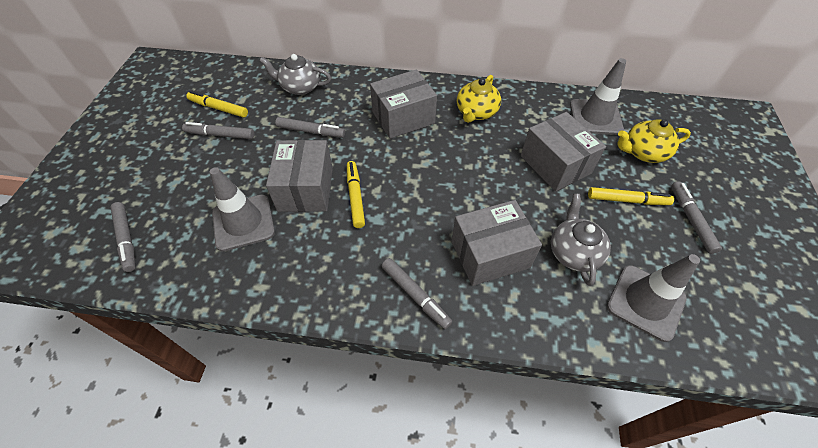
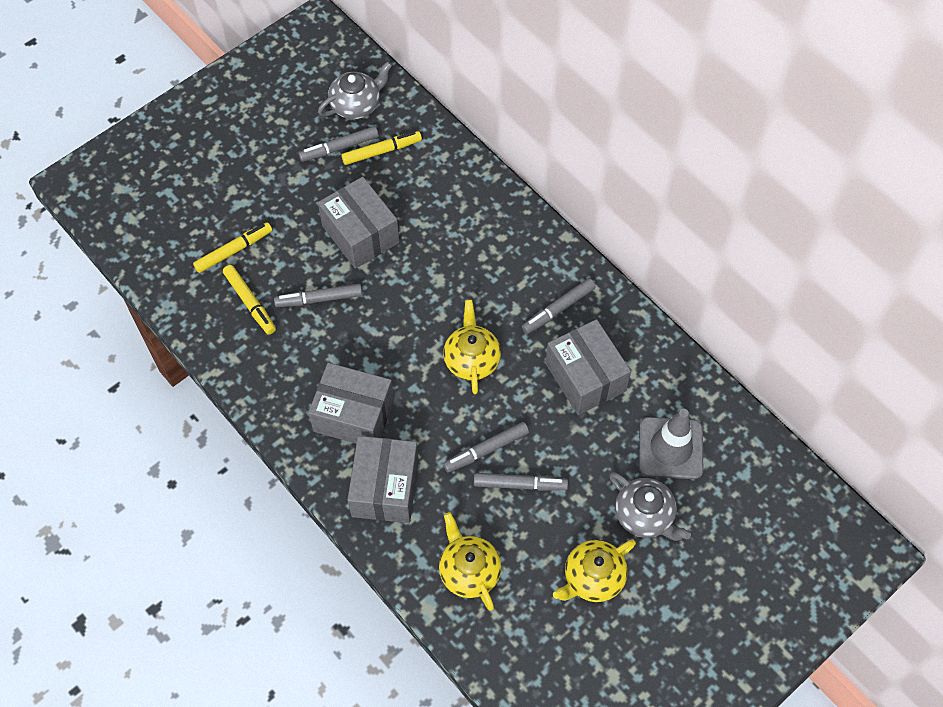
grey traffic cone: 3 -> 1
yellow teapot: 2 -> 3

